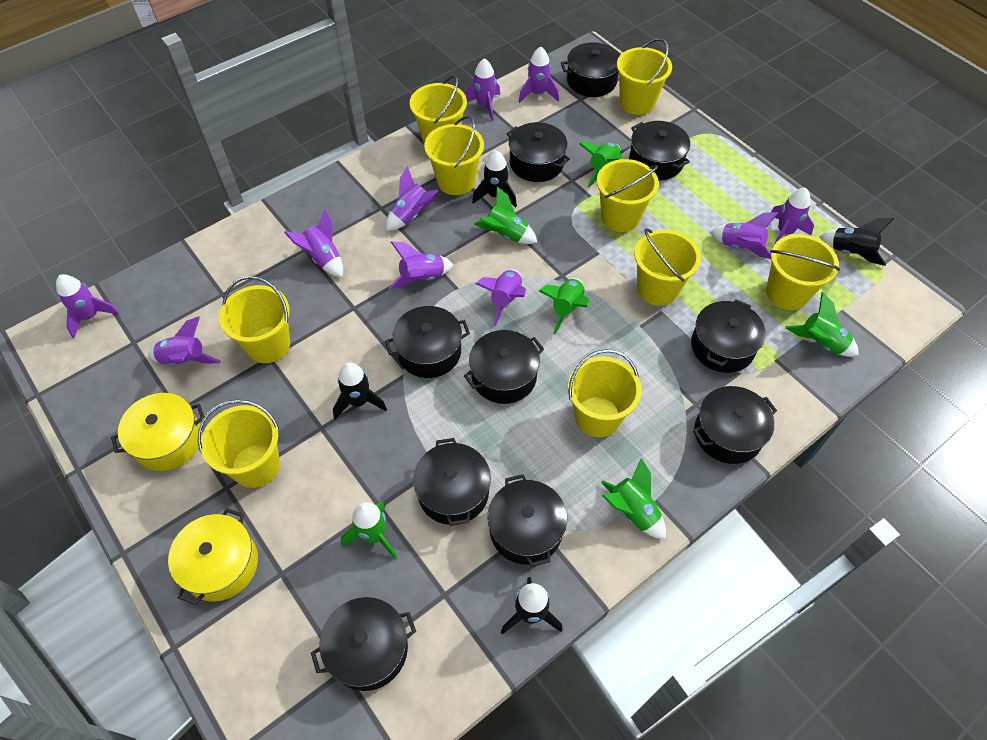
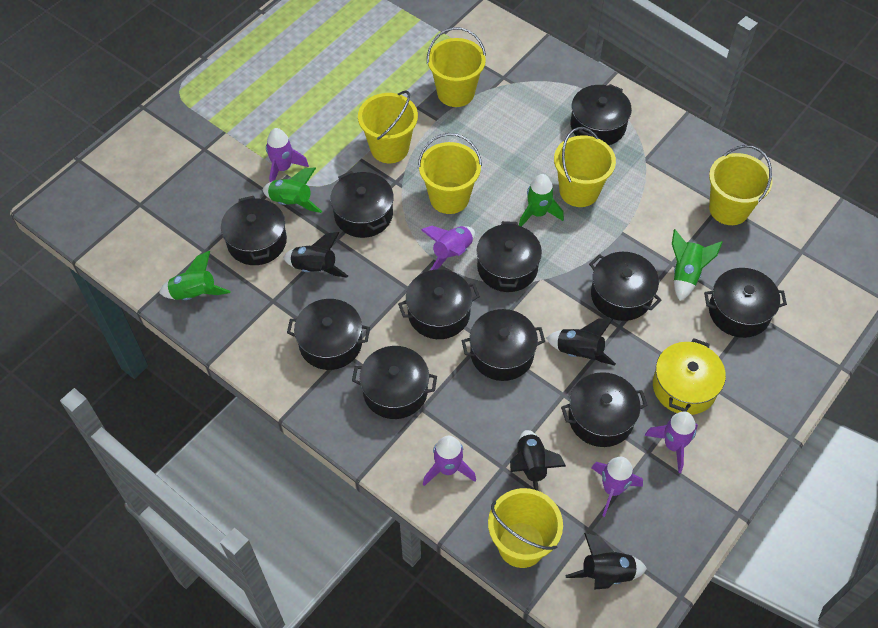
black pot: 10 -> 11
green rocket: 6 -> 4
purple rocket: 10 -> 5
yellow bucket: 9 -> 6
yellow pot: 2 -> 1

